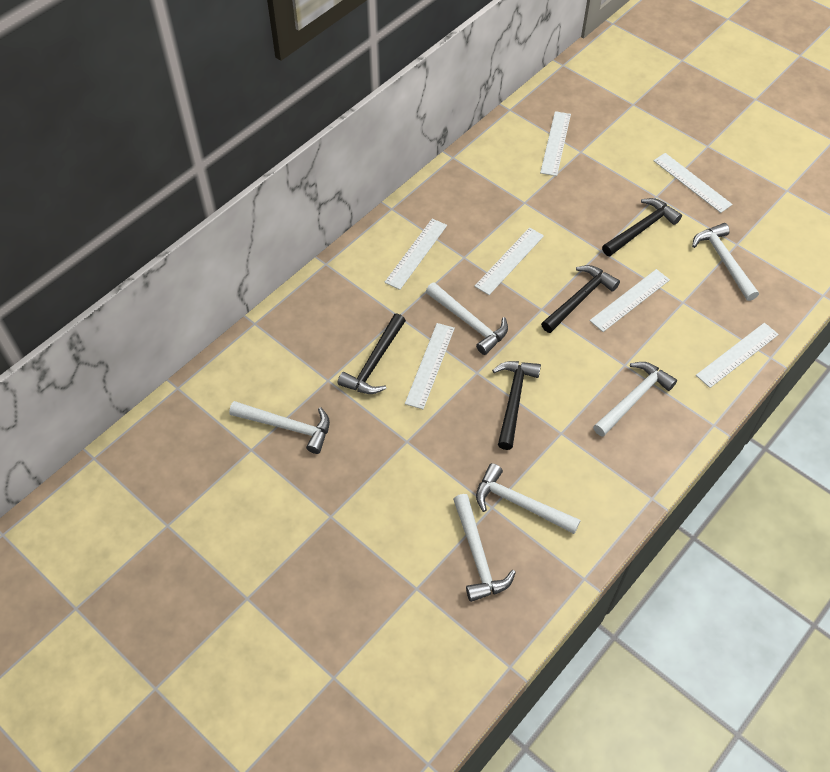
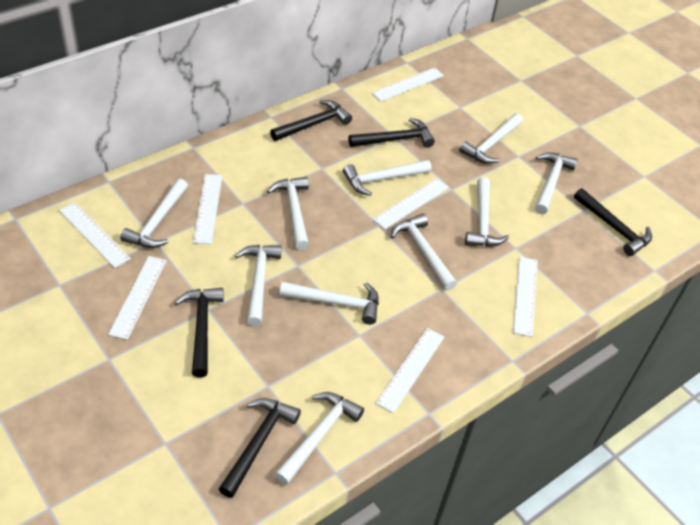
black hammer: 4 -> 5
white hammer: 6 -> 10

